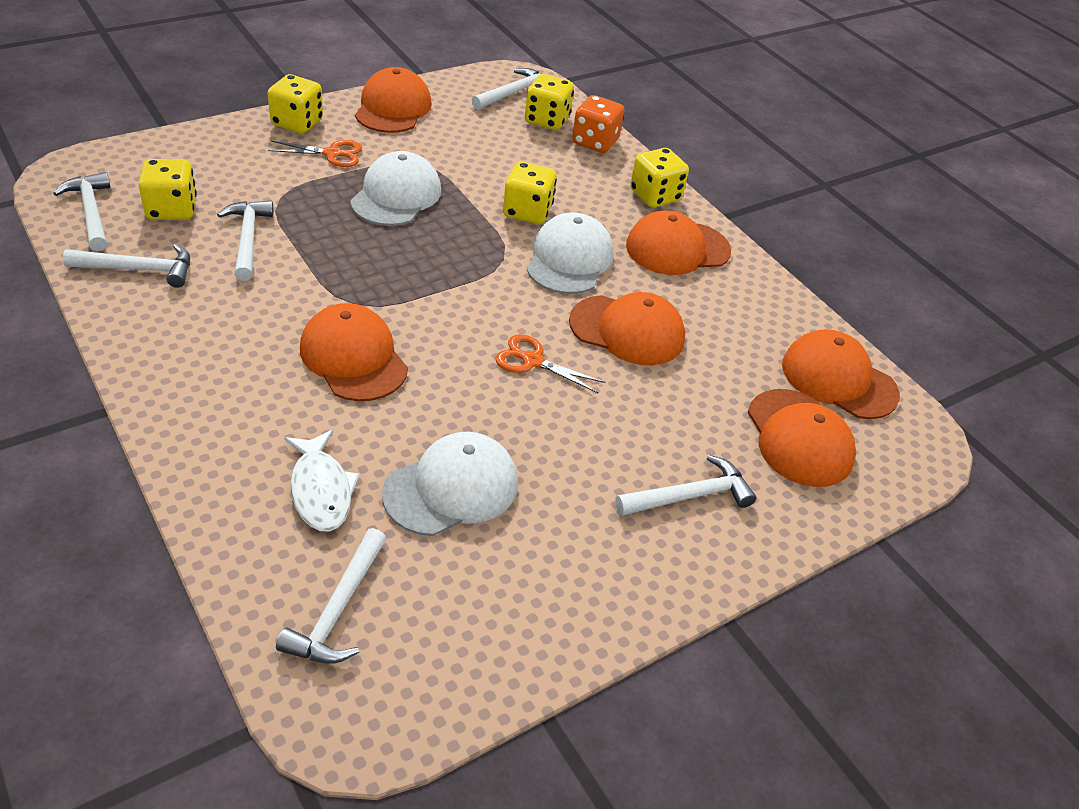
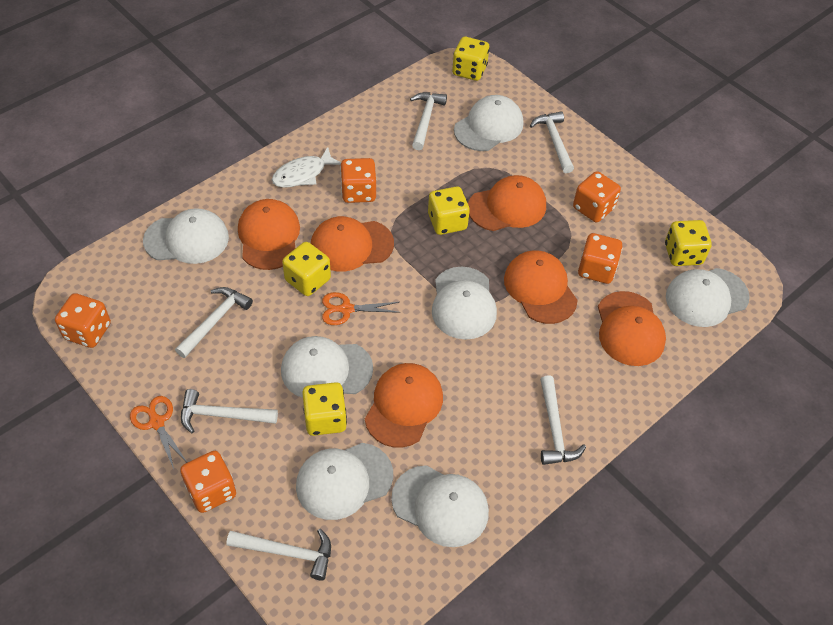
orange dice: 1 -> 5
white cap: 3 -> 7

